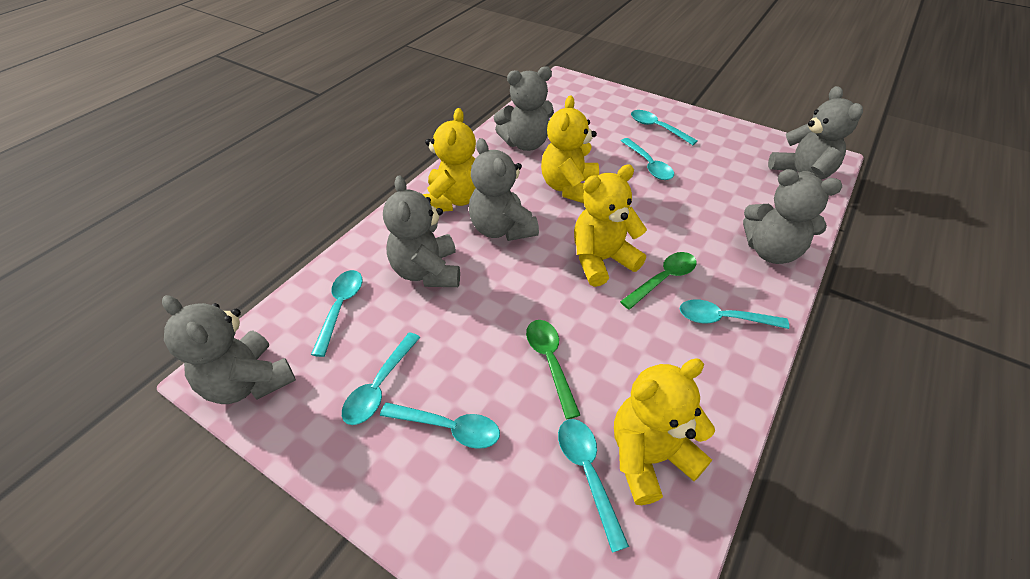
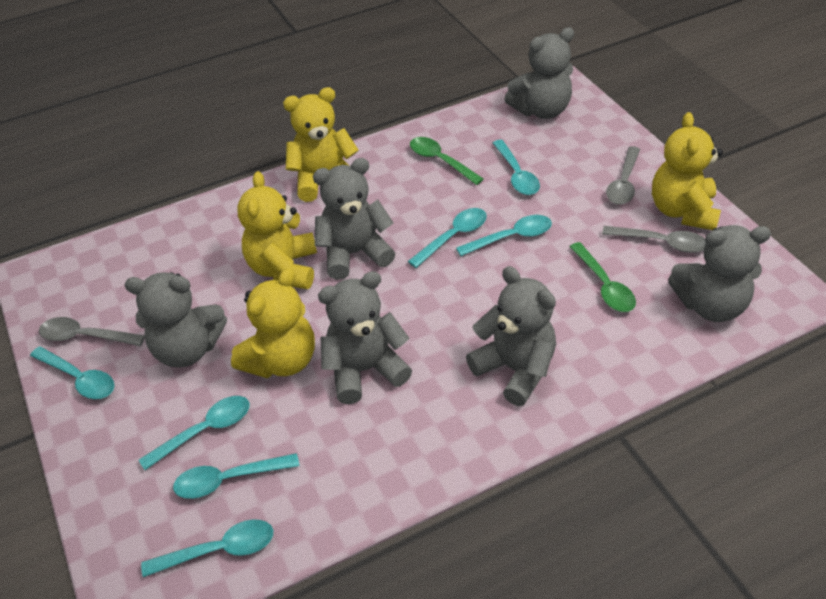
grey spoon: 0 -> 3

